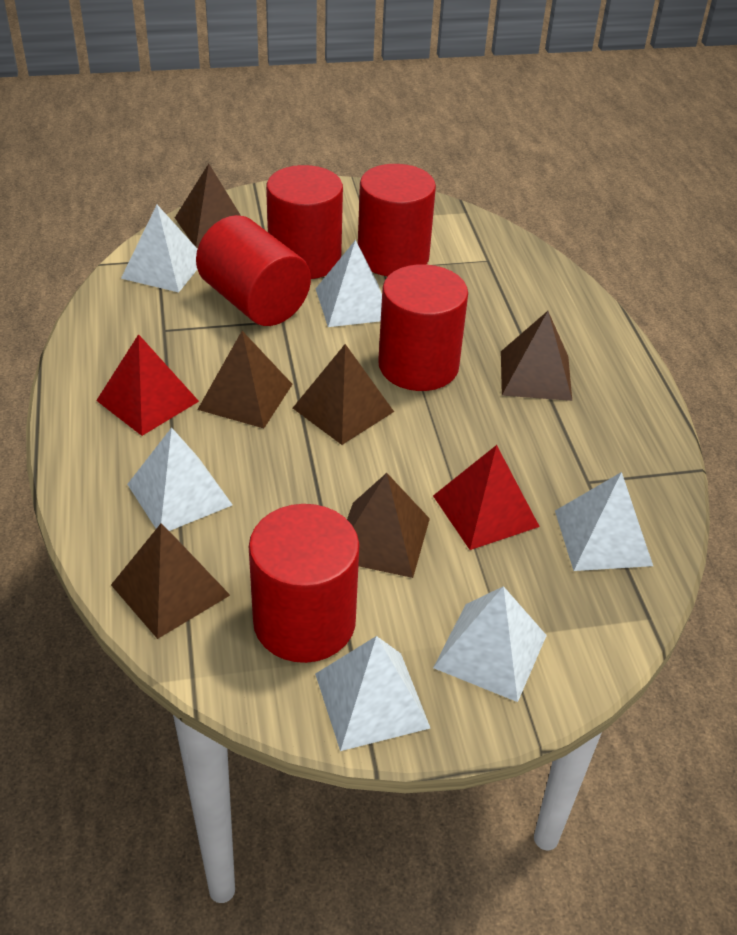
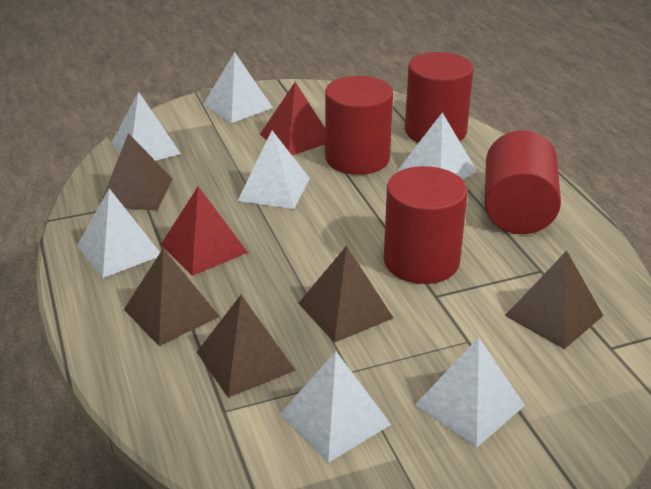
brown pyramid: 6 -> 5
red cylinder: 5 -> 4
white pyramid: 6 -> 7

